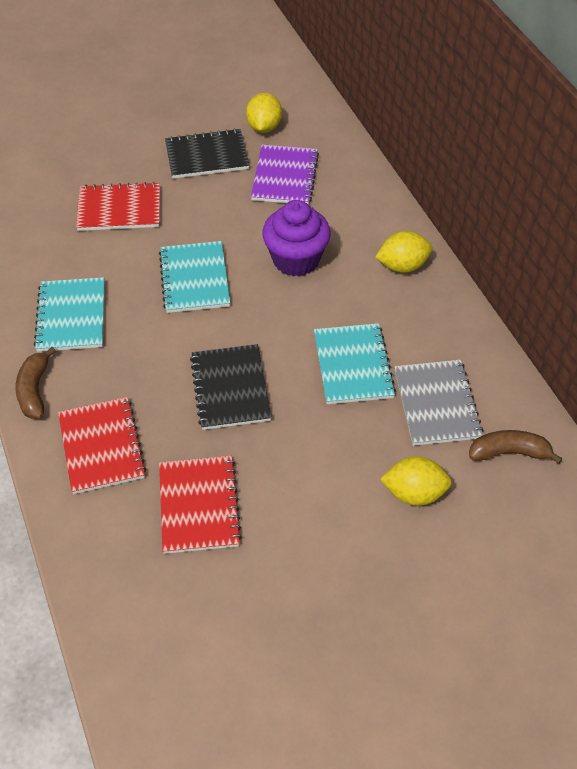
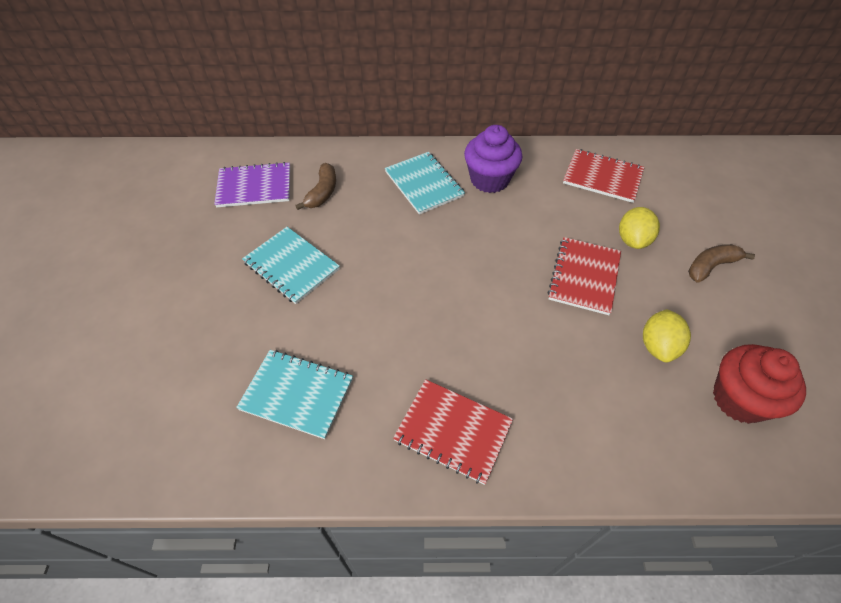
black notebook: 2 -> 0
grey notebook: 1 -> 0
red cupcake: 0 -> 1
yellow lemon: 3 -> 2

